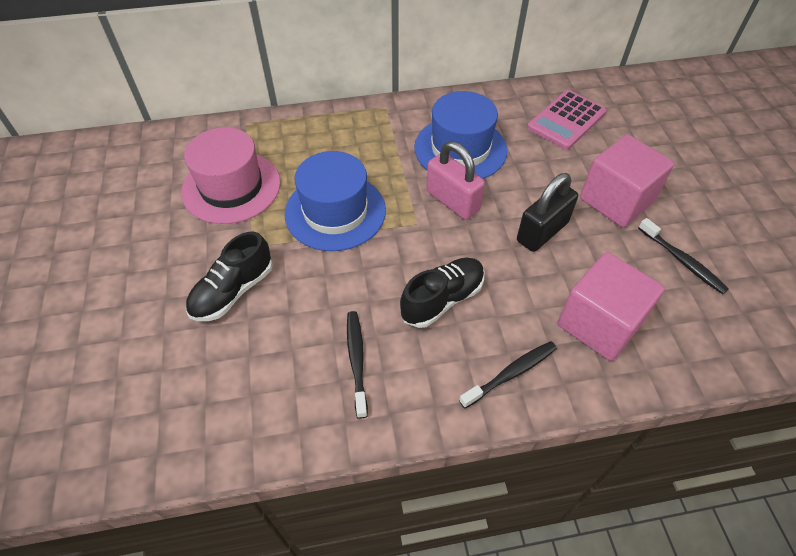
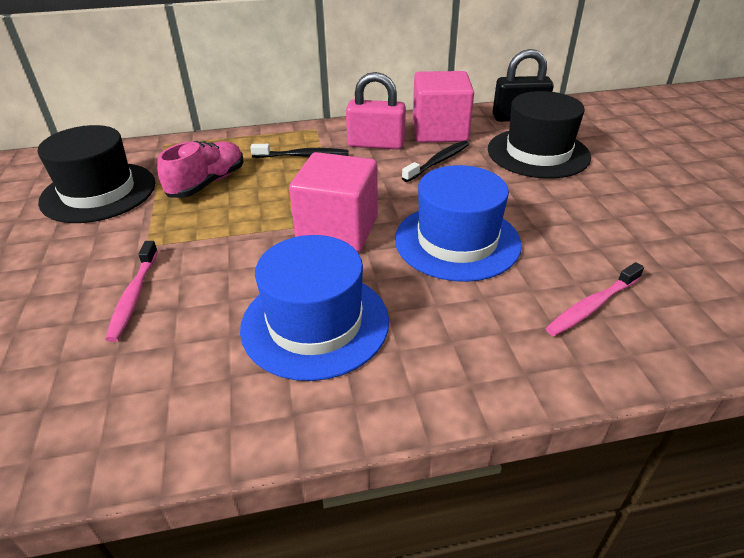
black hat: 0 -> 2
black shoe: 2 -> 0
black toothbrush: 3 -> 2
pink calculator: 1 -> 0
pink hat: 1 -> 0
pink shoe: 0 -> 1
pink toothbrush: 0 -> 2

